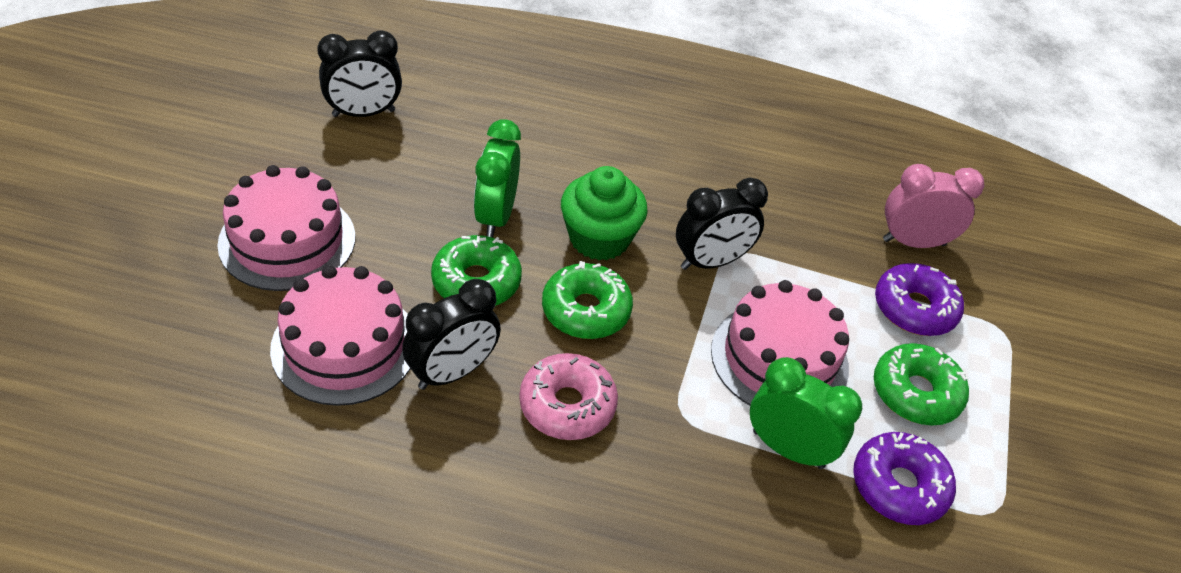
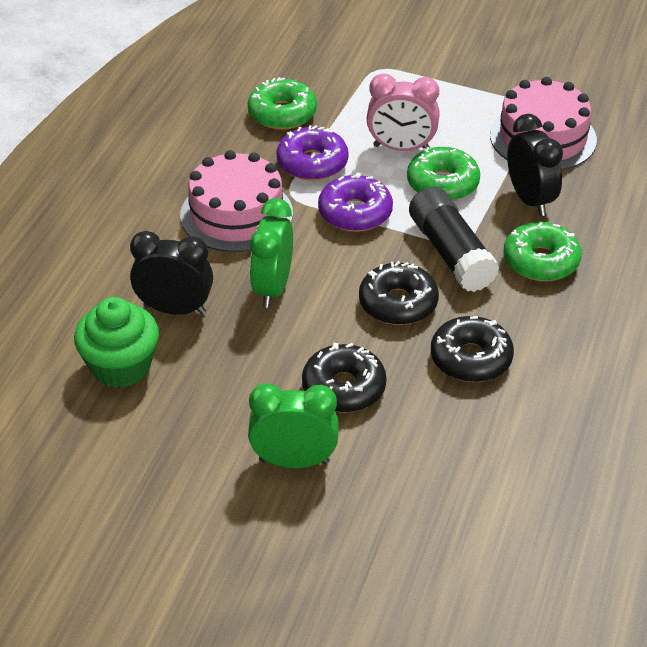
black clock: 3 -> 2
black donut: 0 -> 3
black glue stick: 0 -> 1
pink cake: 3 -> 2
pink donut: 1 -> 0

